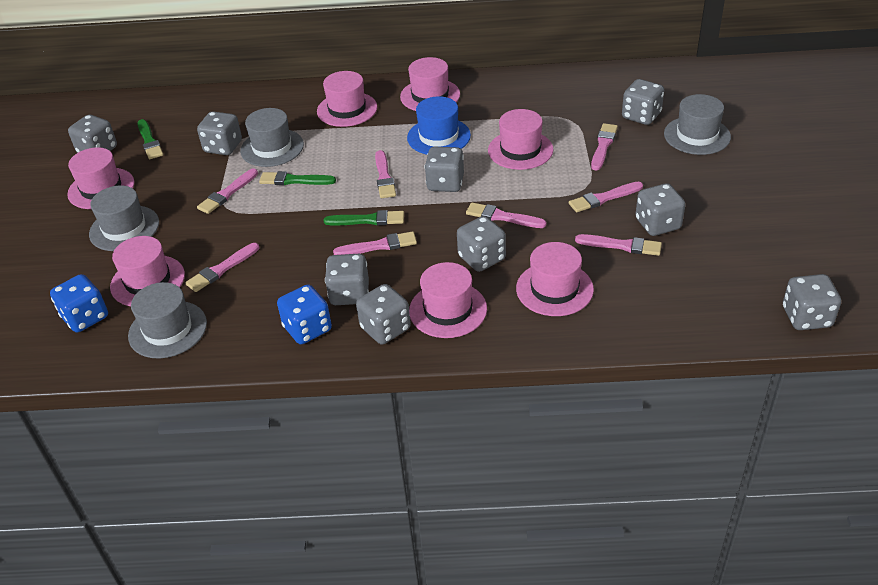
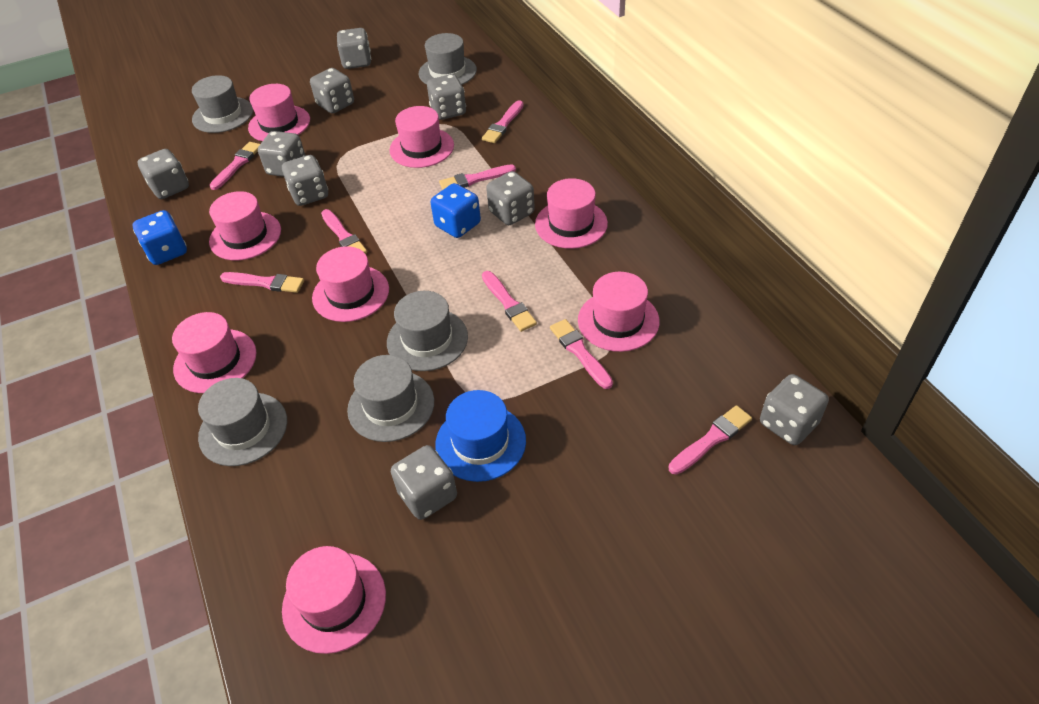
green brush: 3 -> 0
grey hat: 4 -> 5
pink hat: 7 -> 8

